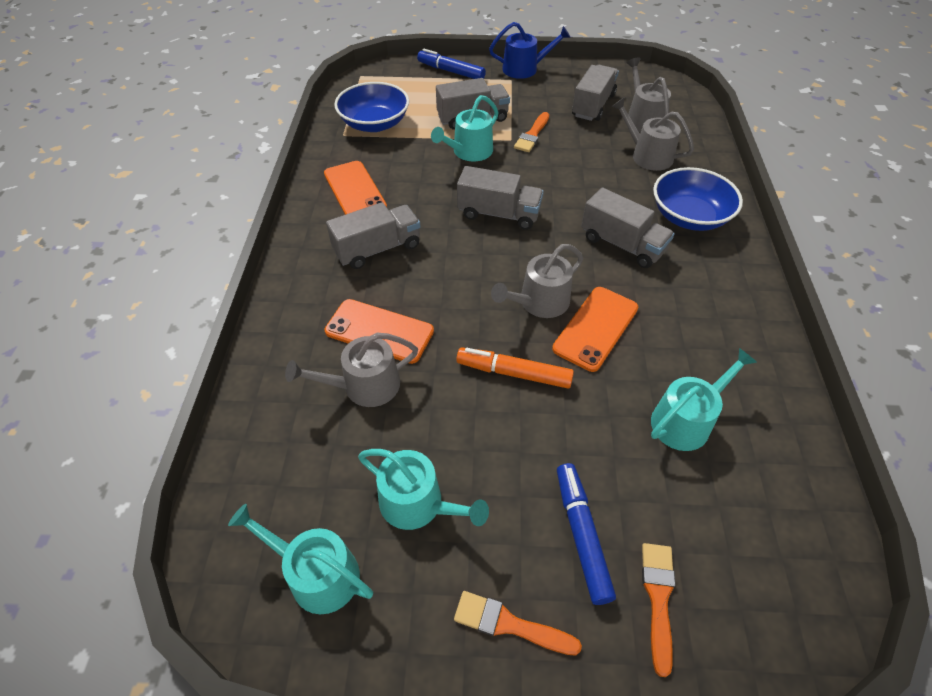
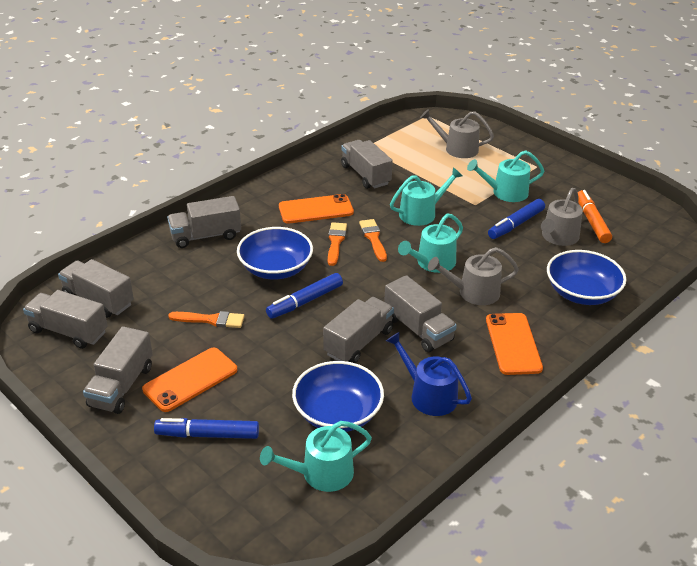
blue bowl: 2 -> 3
blue marker: 2 -> 3
grey truck: 5 -> 7
grey watering can: 4 -> 3

